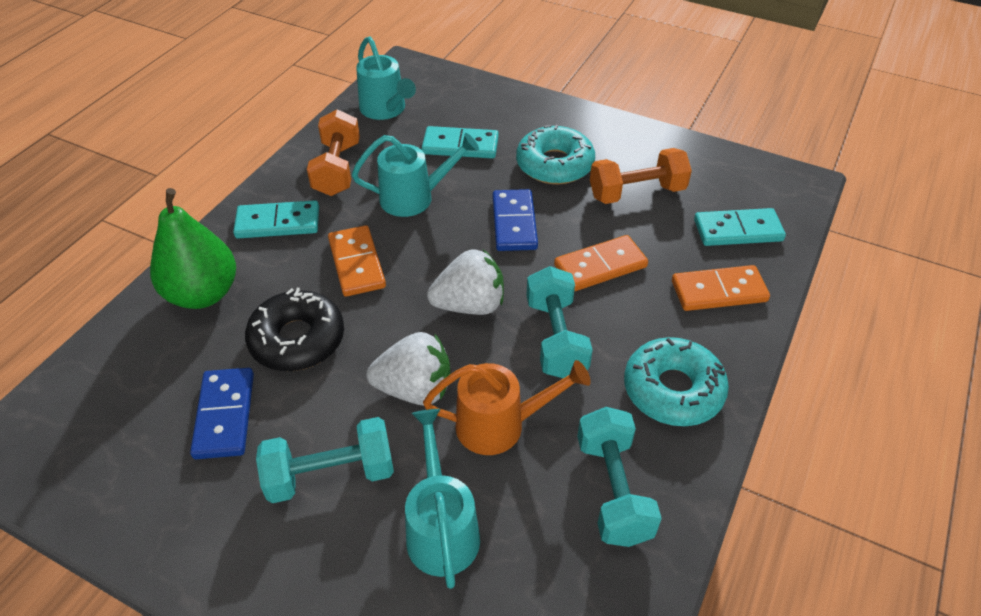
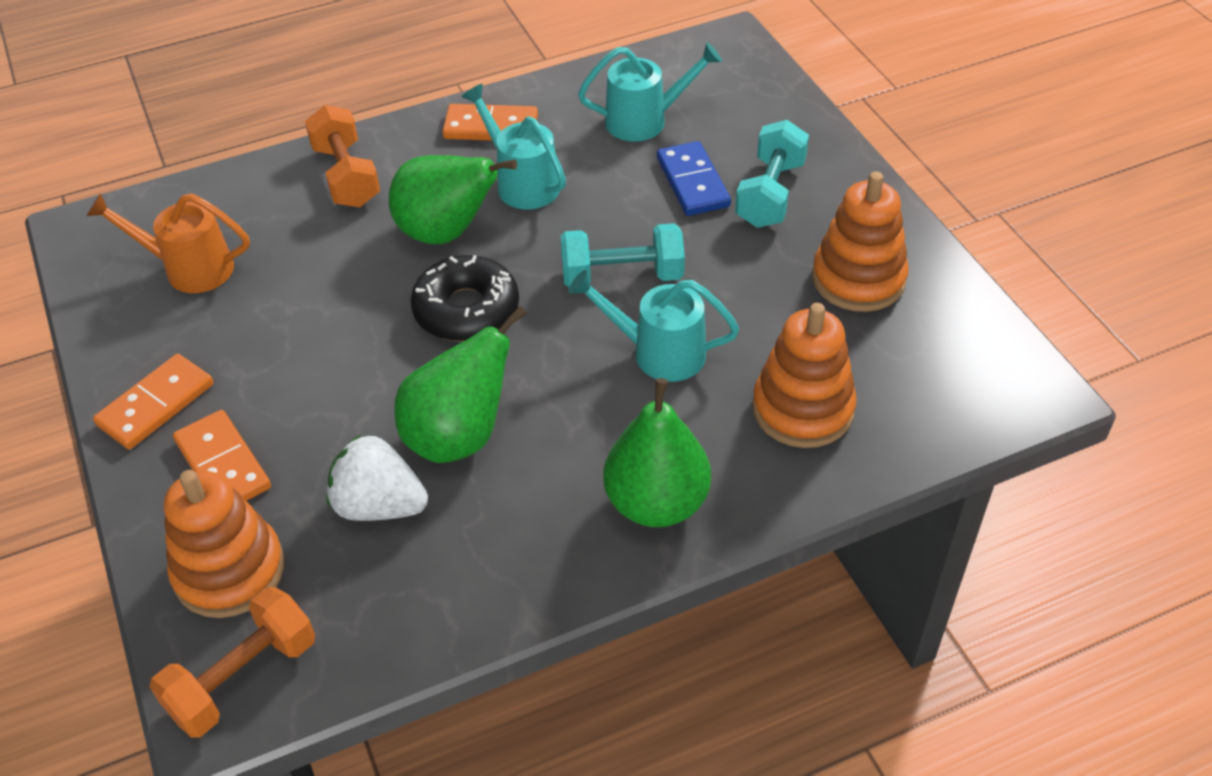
blue domino: 2 -> 1
green pear: 1 -> 3
orange stacking toy: 0 -> 3
turquoise domino: 3 -> 0
turquoise donut: 2 -> 0
turquoise dumbbell: 3 -> 2
white strawberry: 2 -> 1

